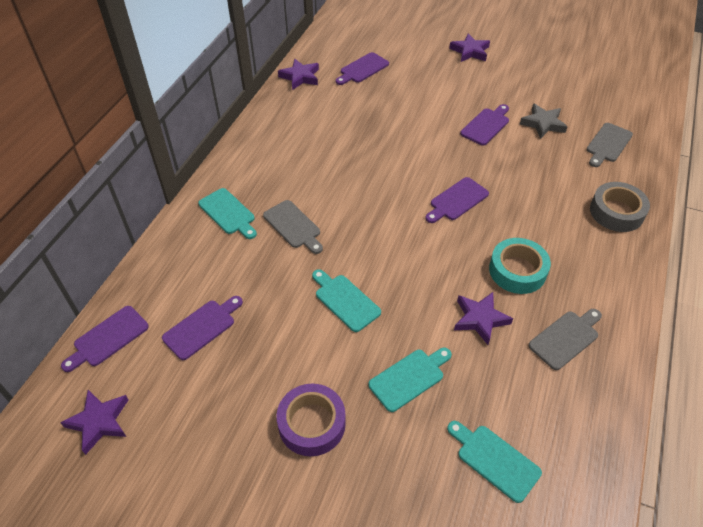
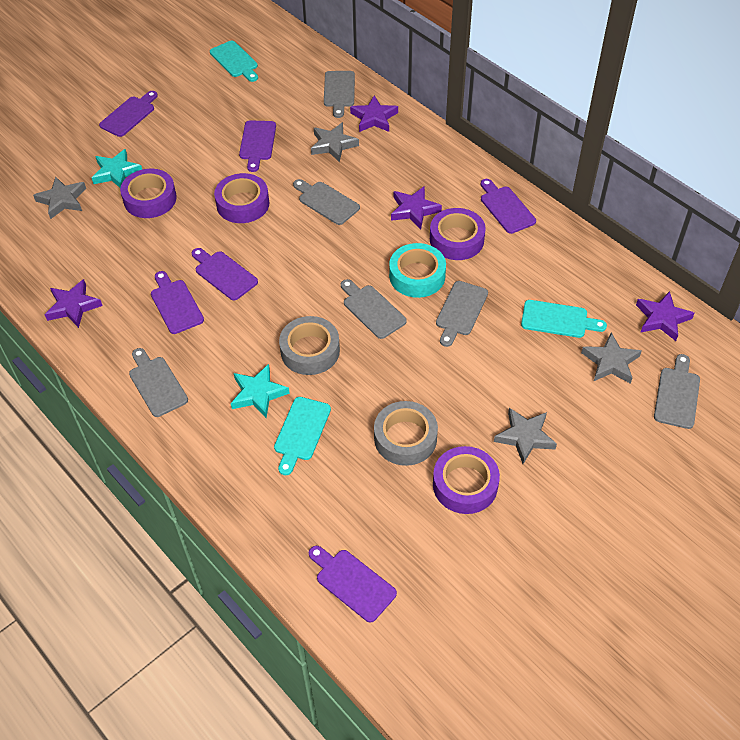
grey cutting board: 3 -> 6
grey star: 1 -> 4
grey tape: 1 -> 2
purple cutting board: 5 -> 6
purple tape: 1 -> 4
turquoise cutting board: 4 -> 3
turquoise star: 0 -> 2

